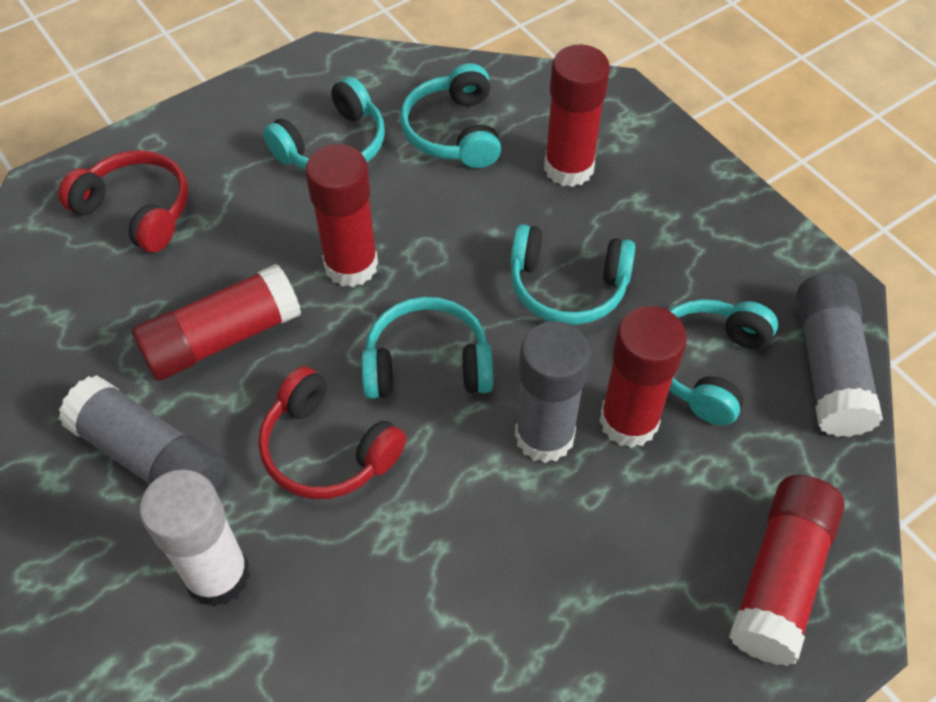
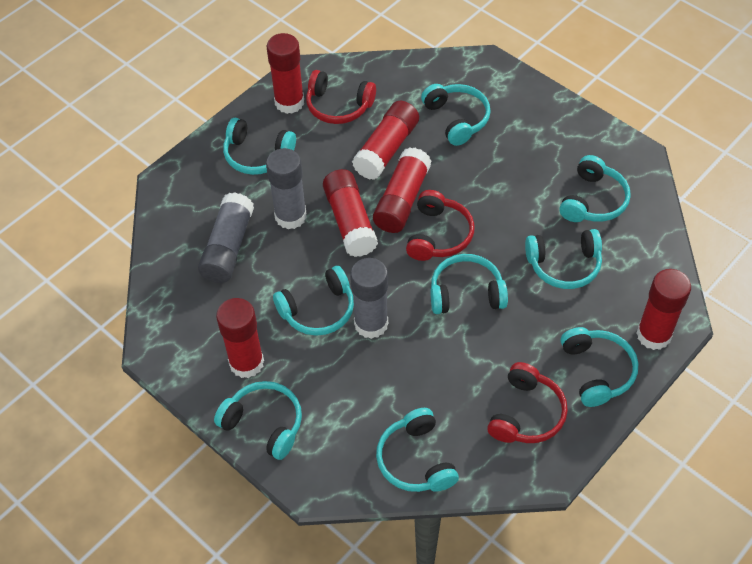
red glue stick: 5 -> 6
red headphones: 2 -> 3
turquoise headphones: 5 -> 9
white glue stick: 1 -> 0

